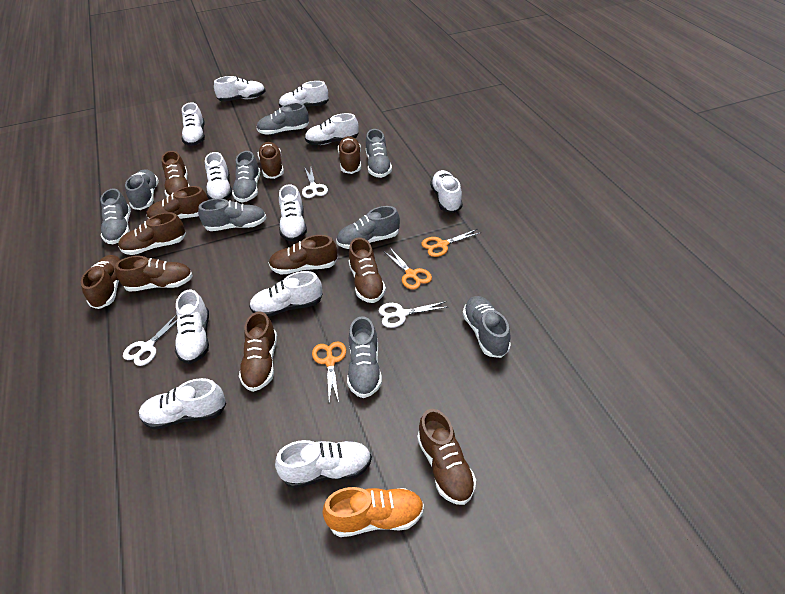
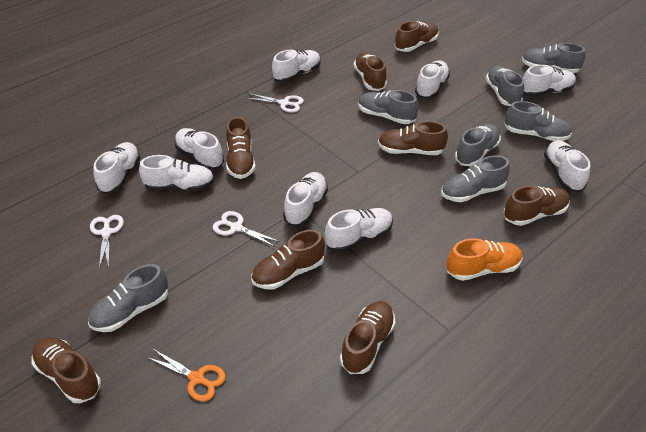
brown shoe: 11 -> 8
grey shoe: 9 -> 7
orange scissors: 3 -> 1
white shoe: 11 -> 9

